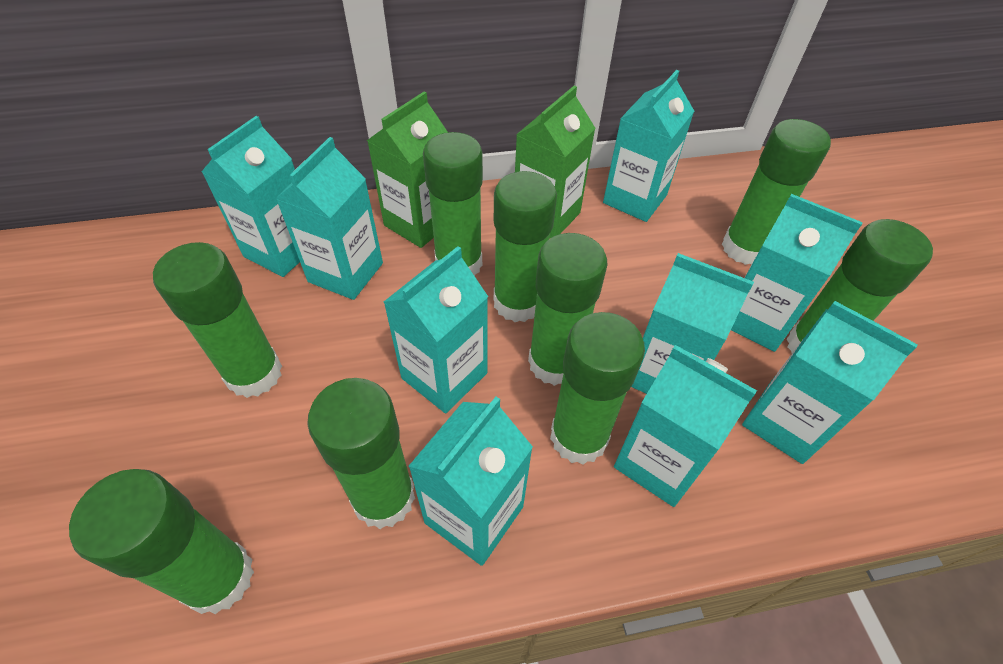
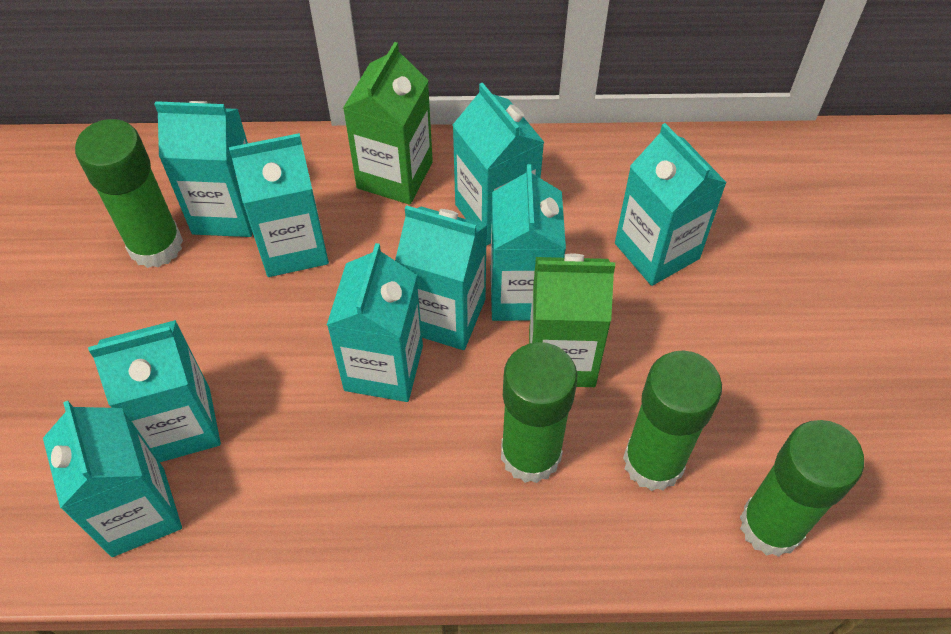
green glue stick: 9 -> 4

